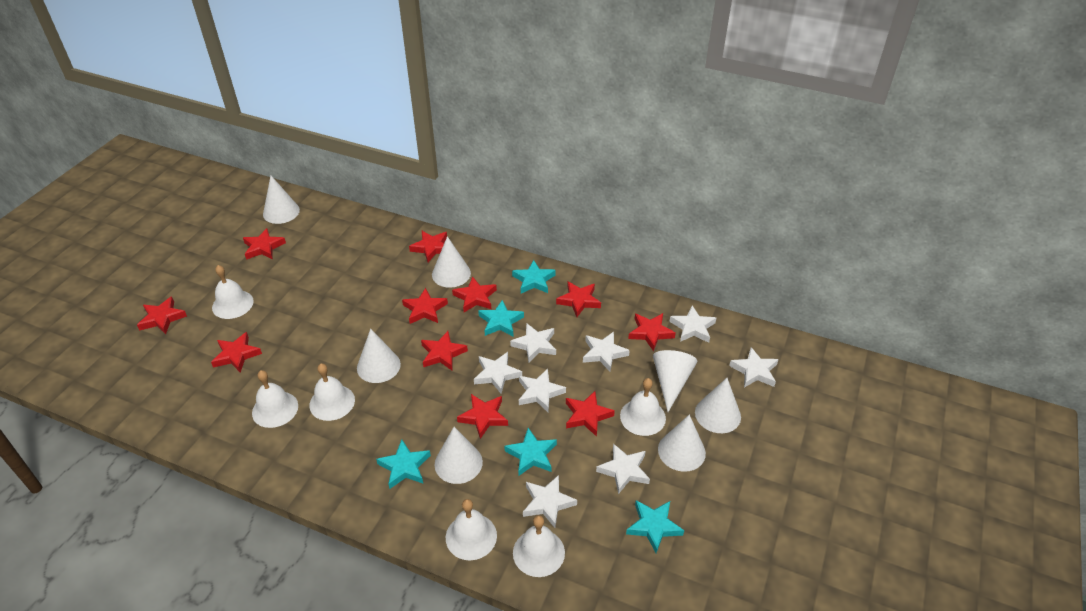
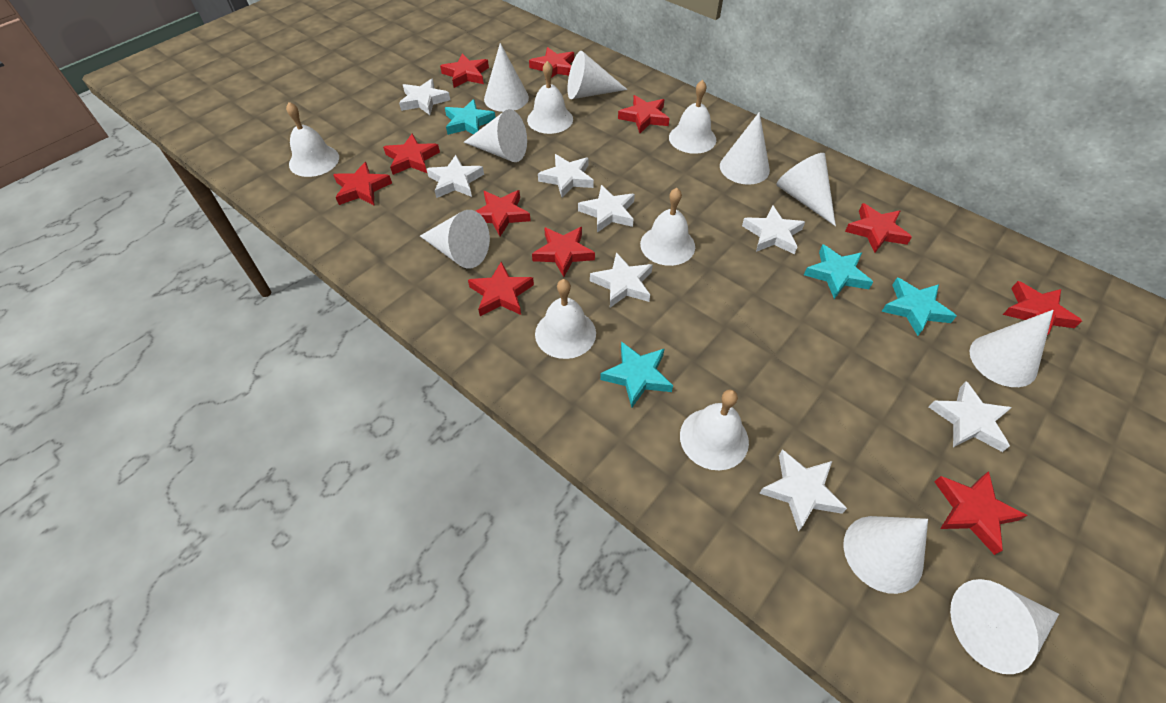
turquoise star: 5 -> 4
white cone: 7 -> 9

